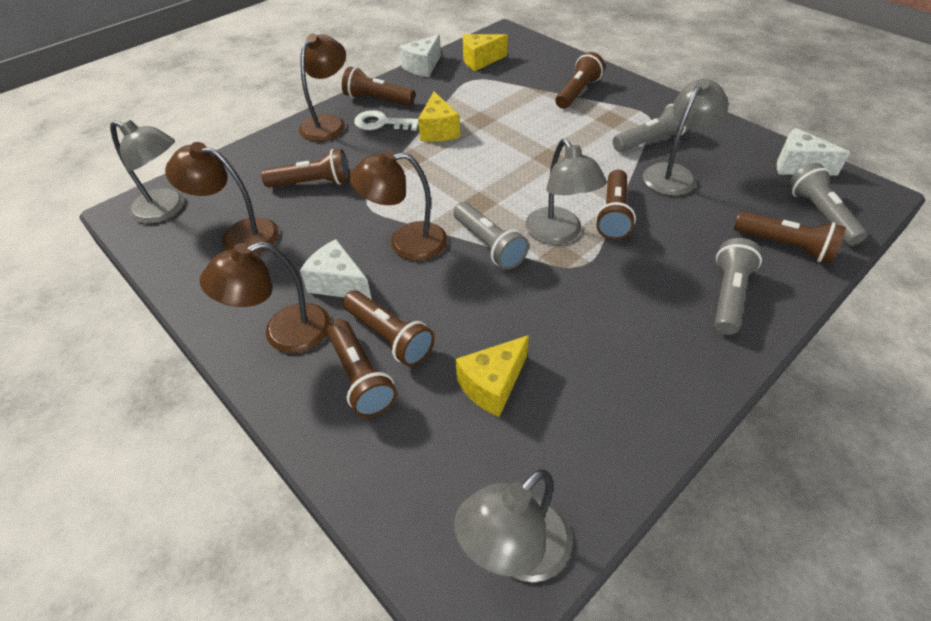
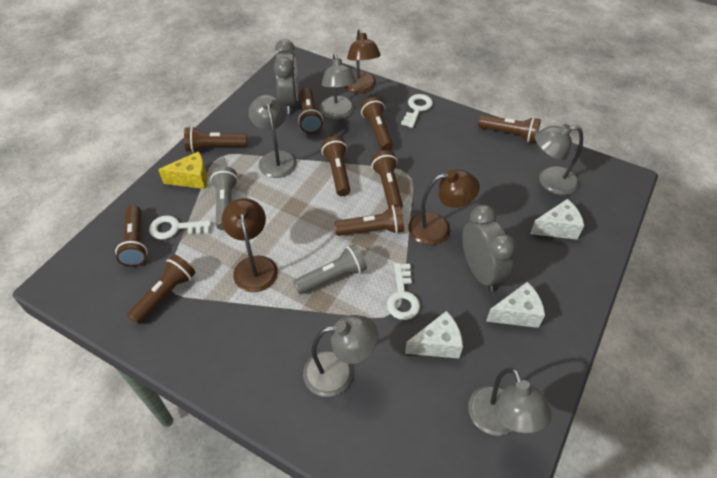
brown flashlight: 7 -> 9
brown lamp: 4 -> 3
grey clock: 0 -> 2
grey flashlight: 4 -> 2
grey lamp: 4 -> 5
white key: 1 -> 3
yellow cheese: 3 -> 1

